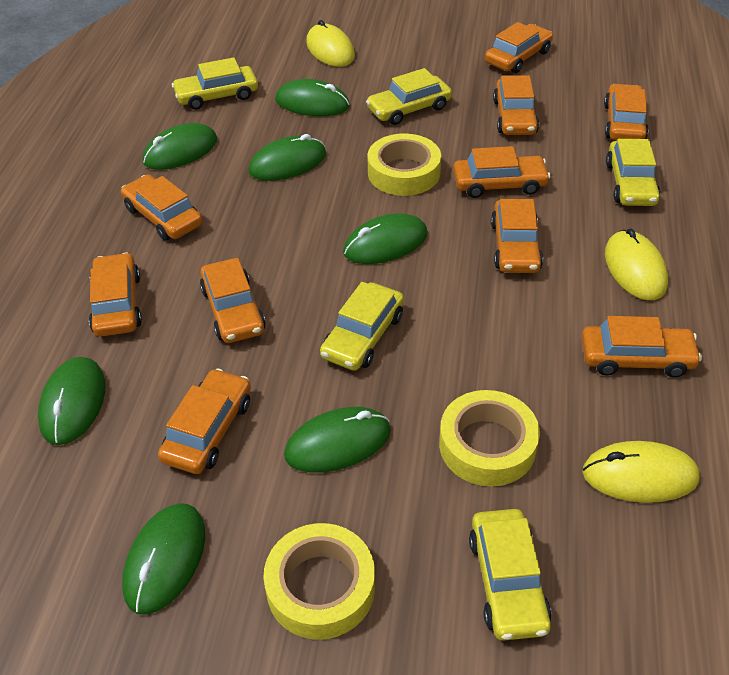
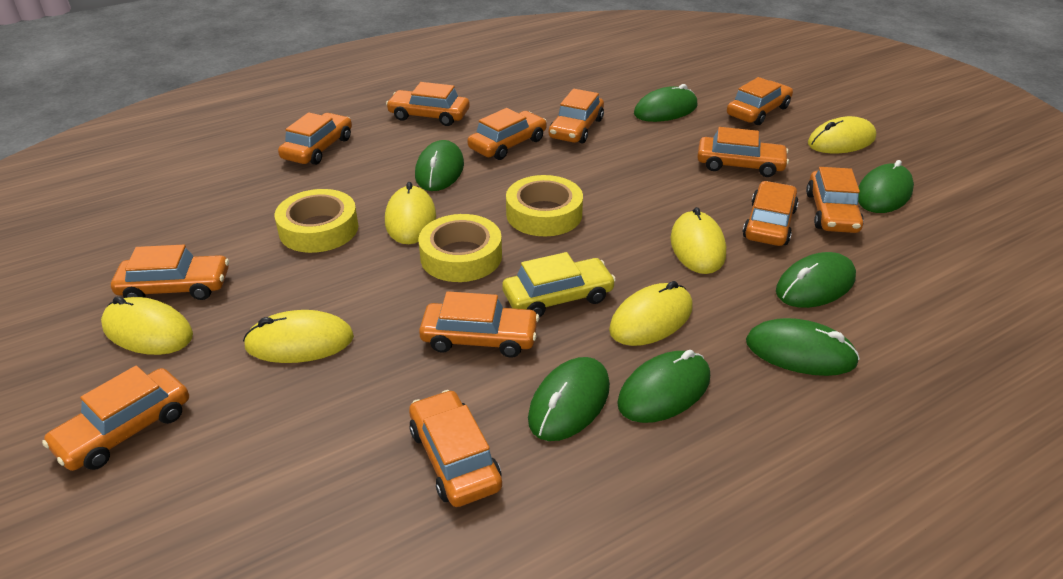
orange car: 10 -> 12
yellow car: 5 -> 1
yellow mouse: 3 -> 6

